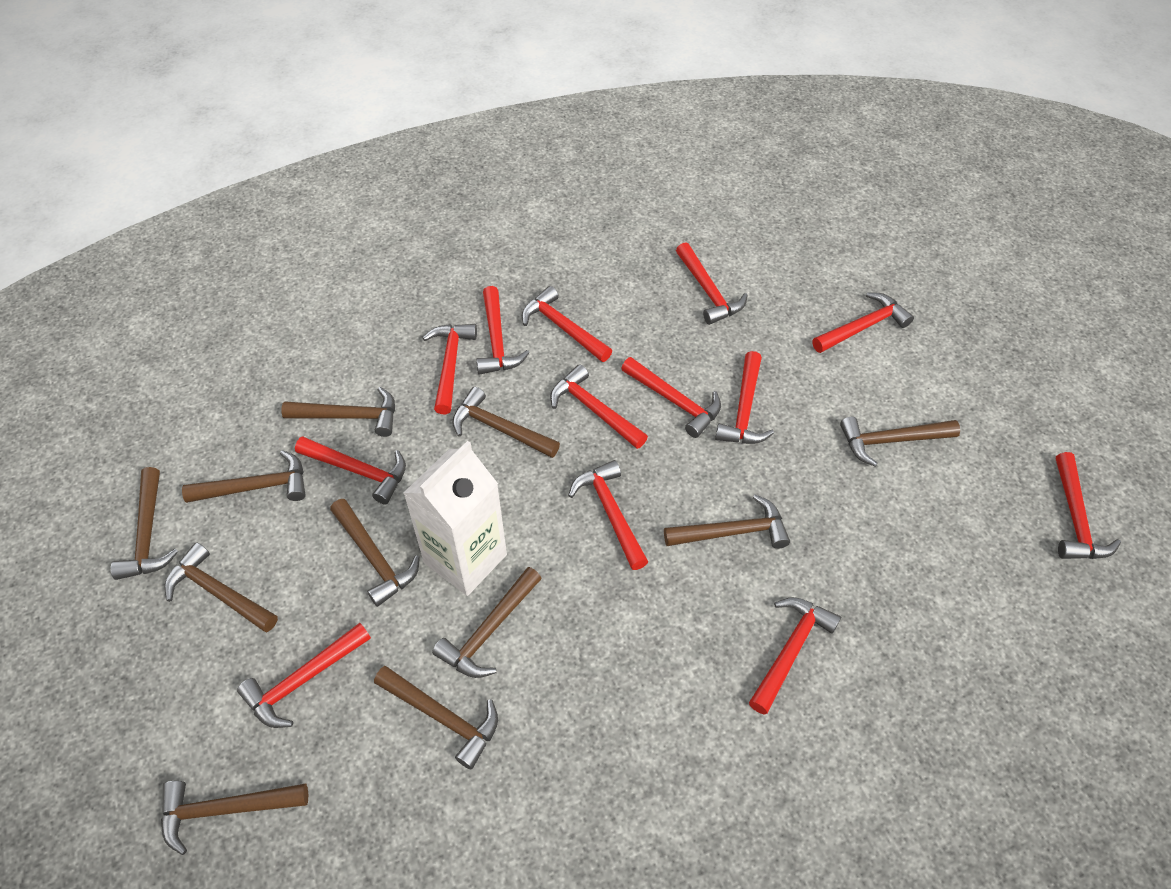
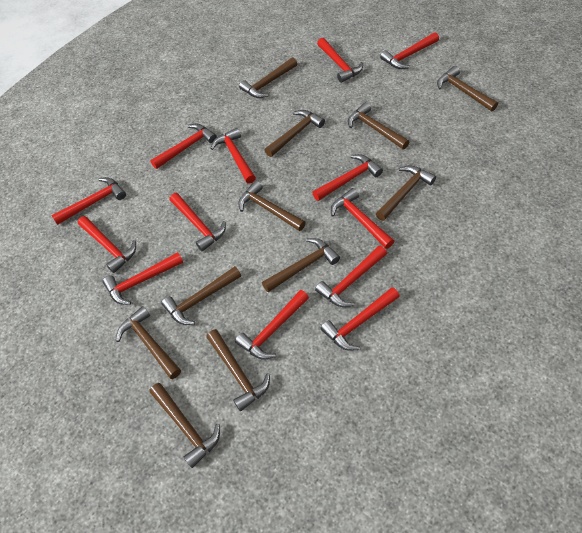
white carton: 1 -> 0

